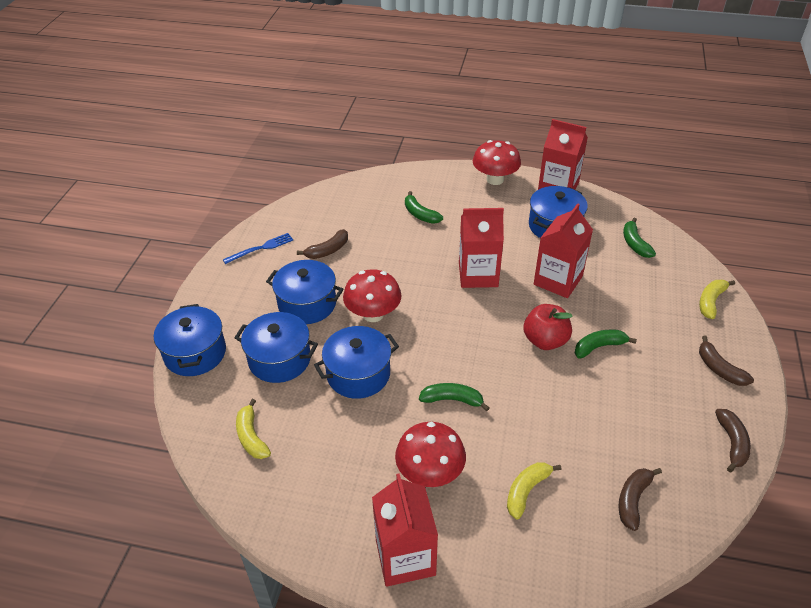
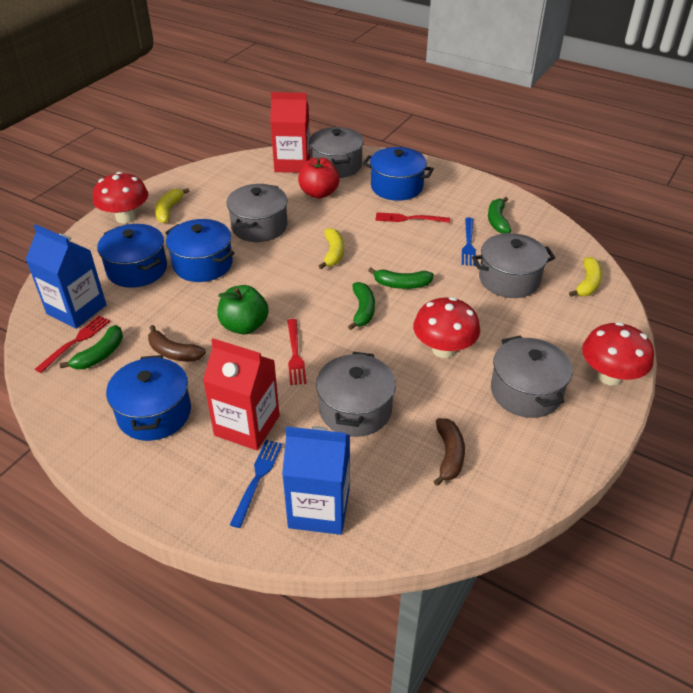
blue carton: 0 -> 2
blue fork: 1 -> 2
blue pot: 5 -> 4
brown banana: 4 -> 2
green apple: 0 -> 1
grey pot: 0 -> 5
red carton: 4 -> 2
red fork: 0 -> 3

